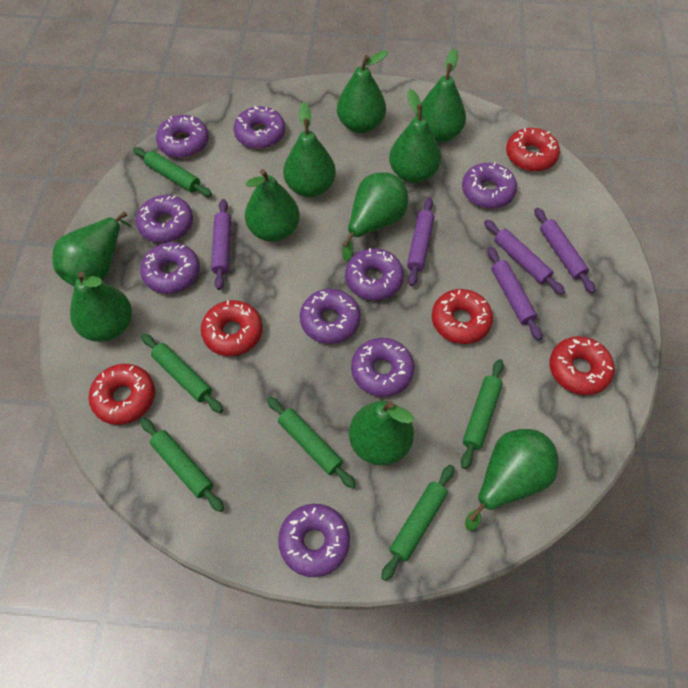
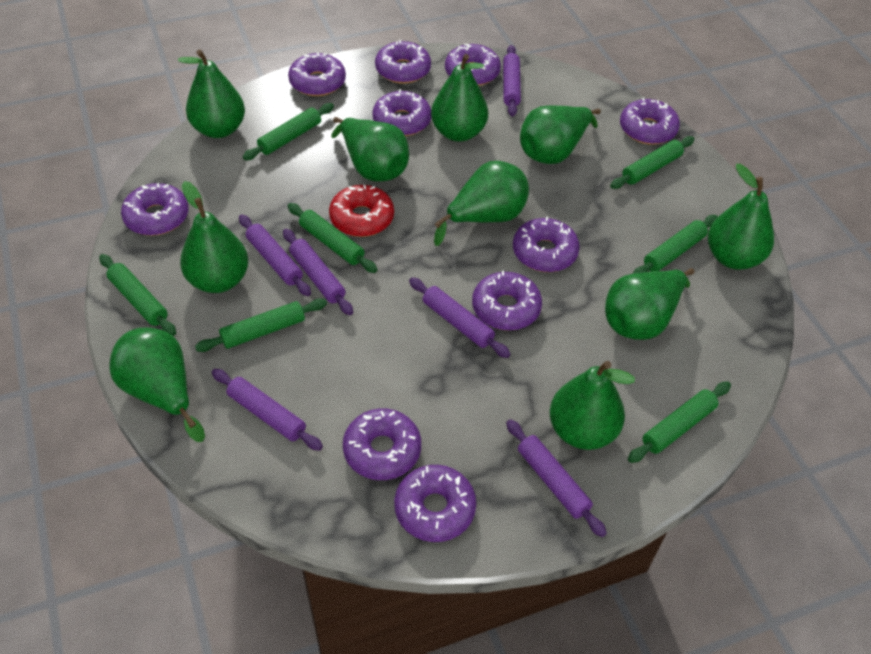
green rolling pin: 6 -> 7
purple donut: 9 -> 10
purple rolling pin: 5 -> 6
red donut: 5 -> 1

